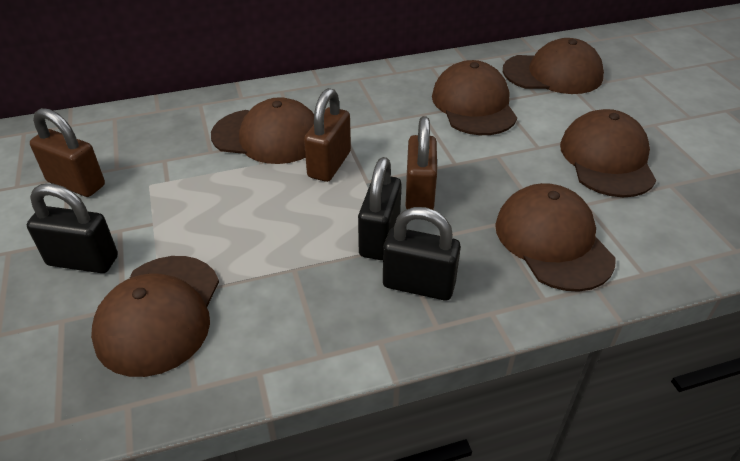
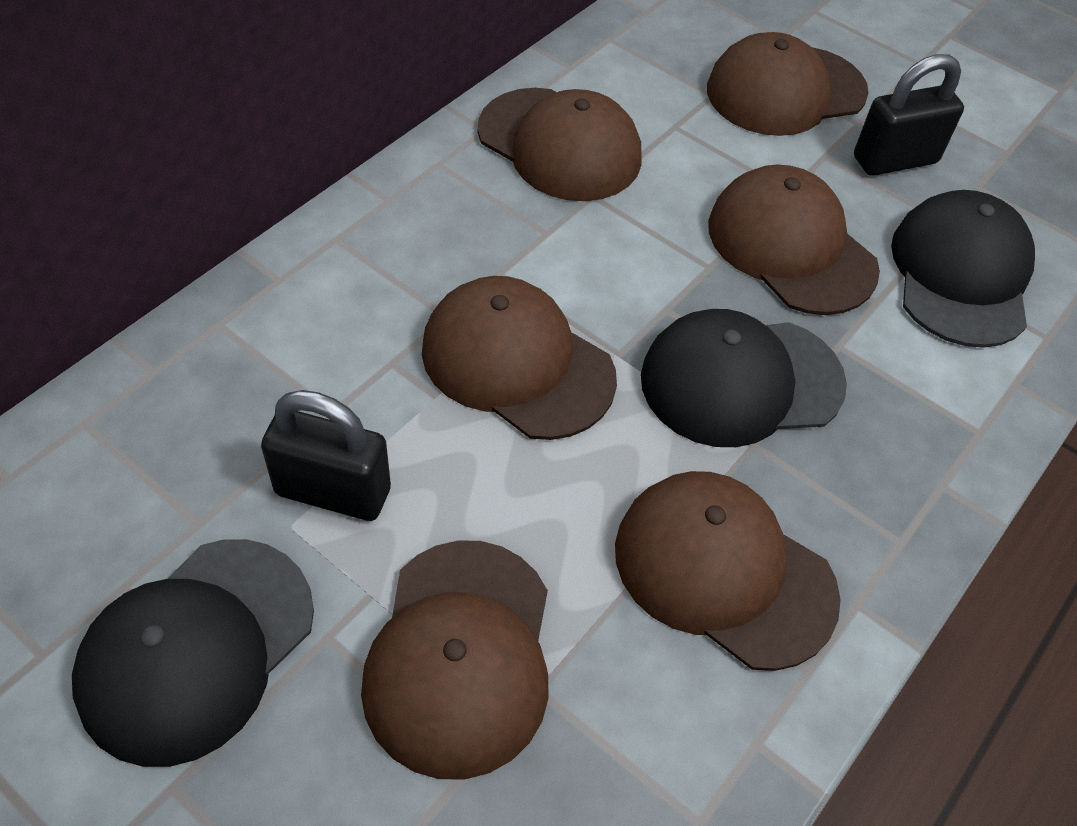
black cap: 0 -> 3
black padlock: 3 -> 2
brown padlock: 3 -> 0

